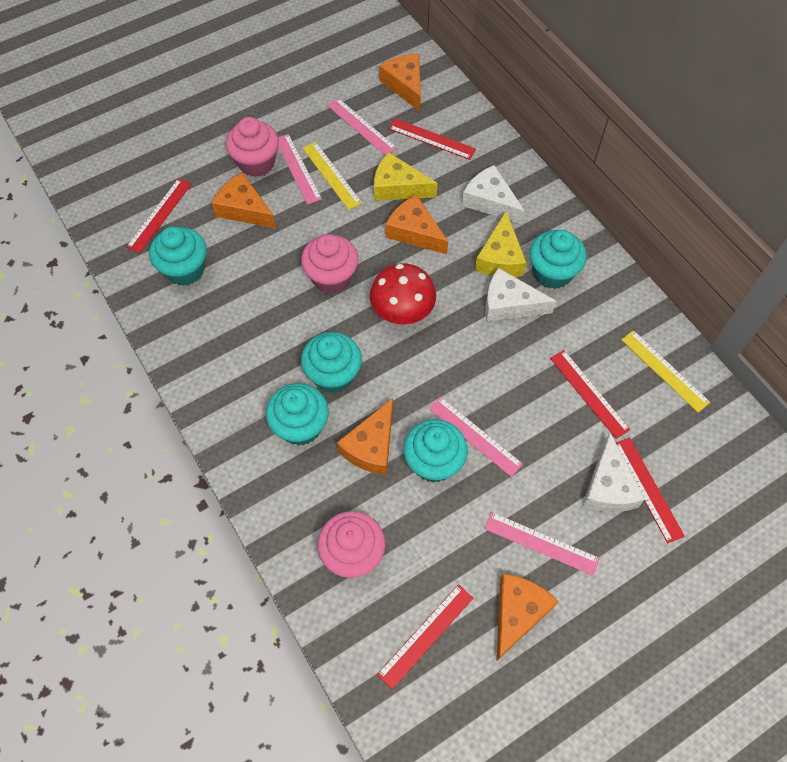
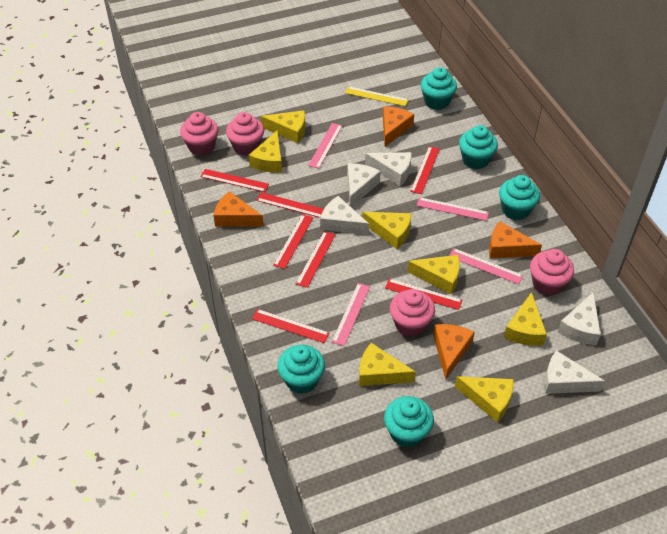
orange cheese: 5 -> 4
pink cupcake: 3 -> 4
red mushroom: 1 -> 0
red ruler: 5 -> 7
white cheese: 3 -> 5
yellow cheese: 2 -> 7
yellow ruler: 2 -> 1

